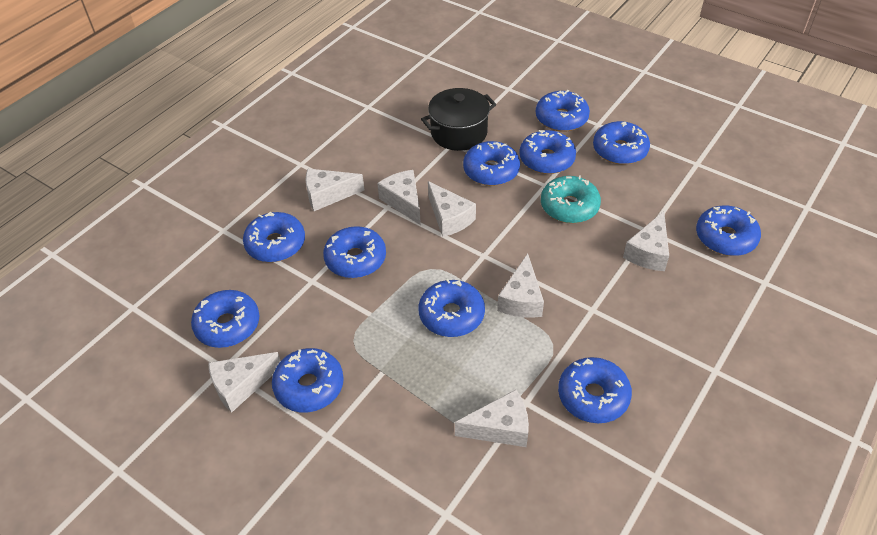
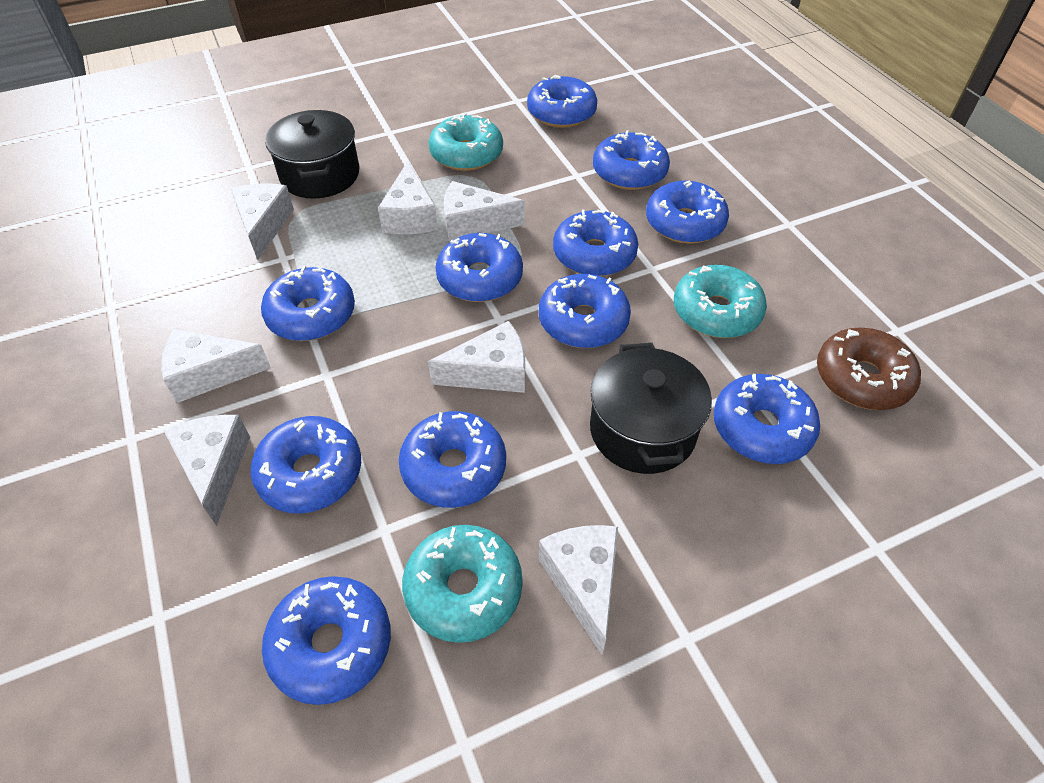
black pot: 1 -> 2
brown donut: 0 -> 1
turquoise donut: 1 -> 3

